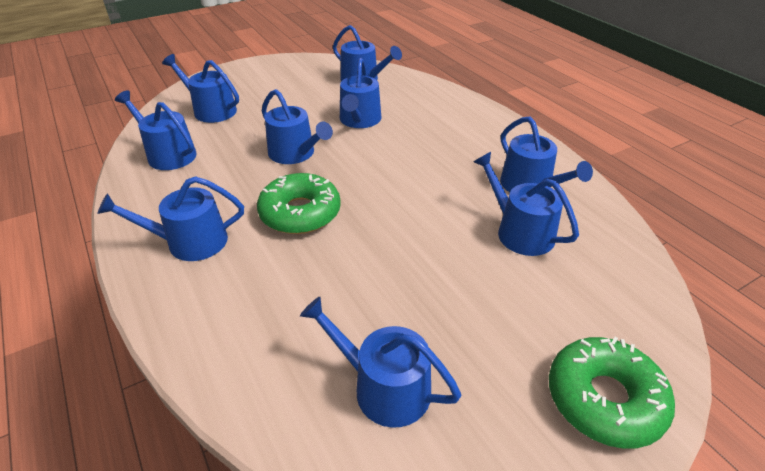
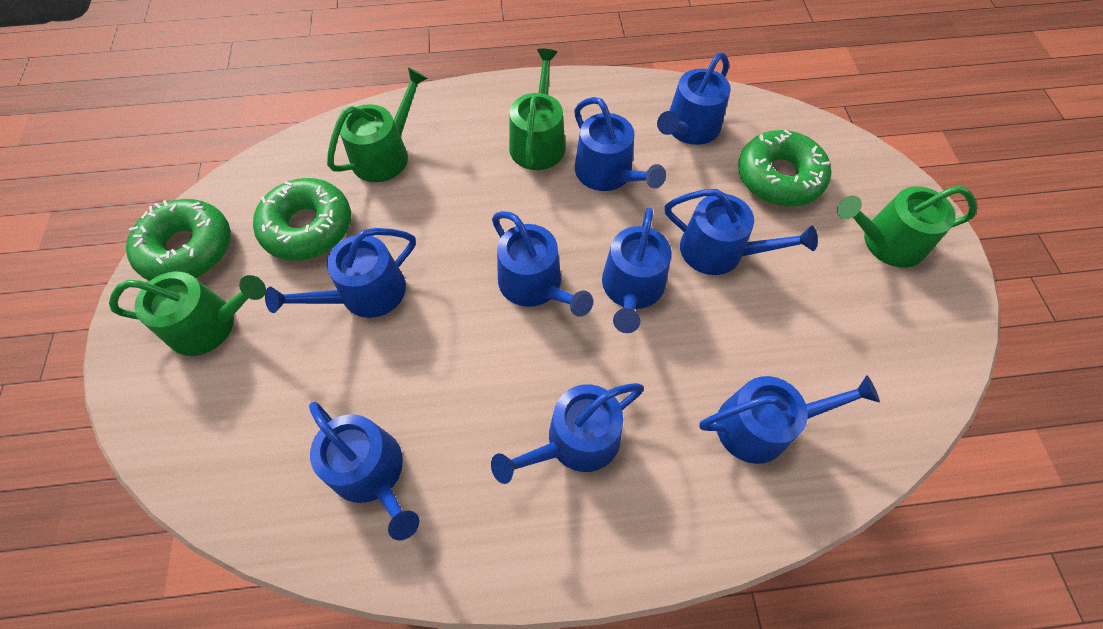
green donut: 2 -> 3
green watering can: 0 -> 4

